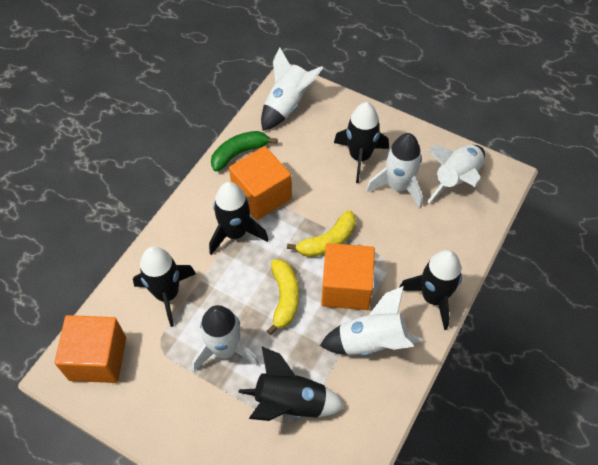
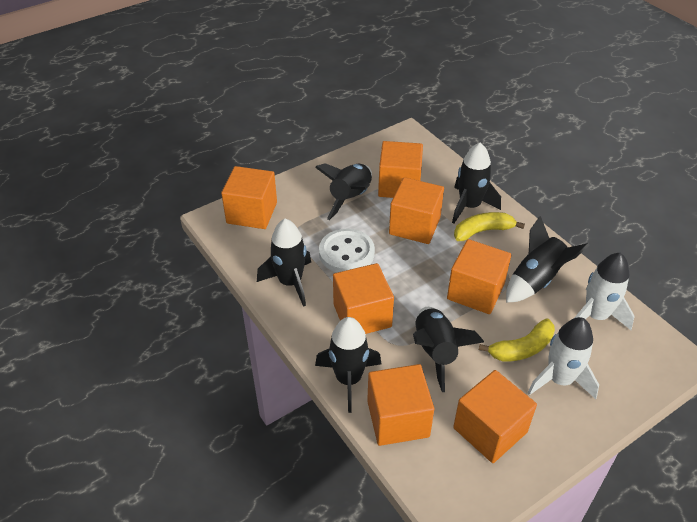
black rocket: 5 -> 6
green banana: 1 -> 0
orange cube: 3 -> 7
white button: 0 -> 1
white rocket: 5 -> 2

